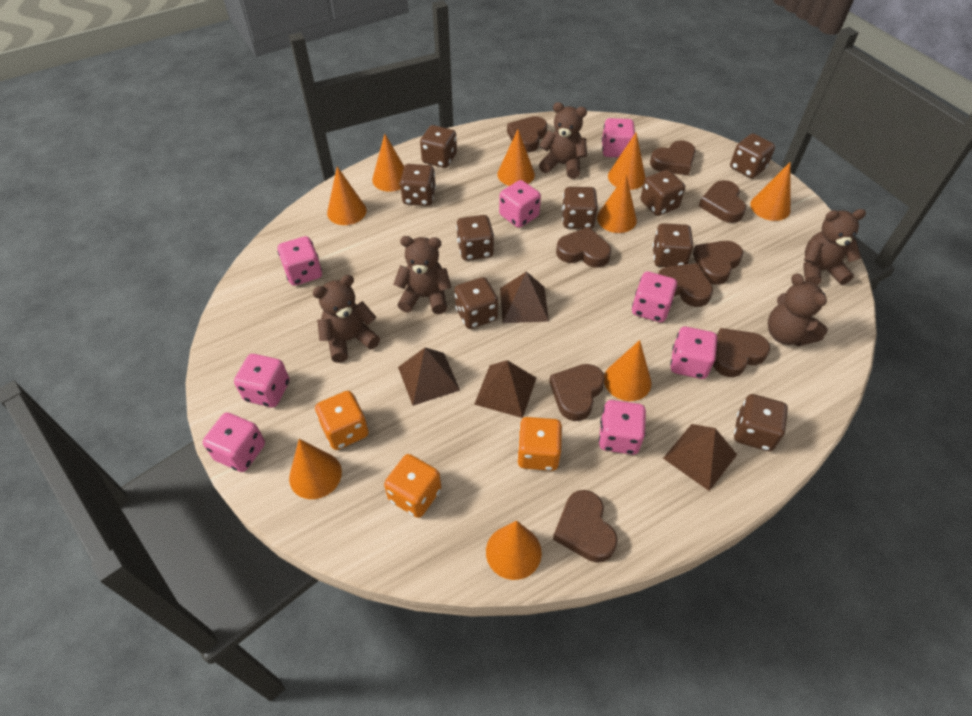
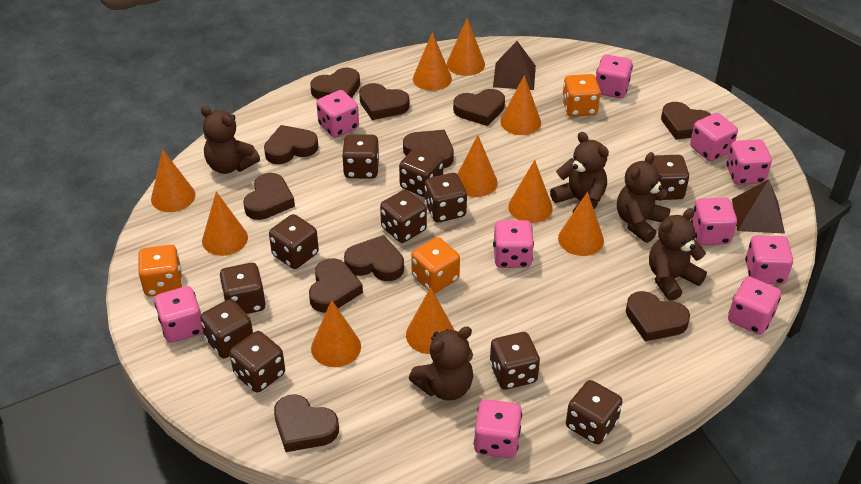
brown dice: 9 -> 11
brown heart: 9 -> 11
brown pyramid: 4 -> 2
orange cone: 9 -> 10
pink dice: 8 -> 10

